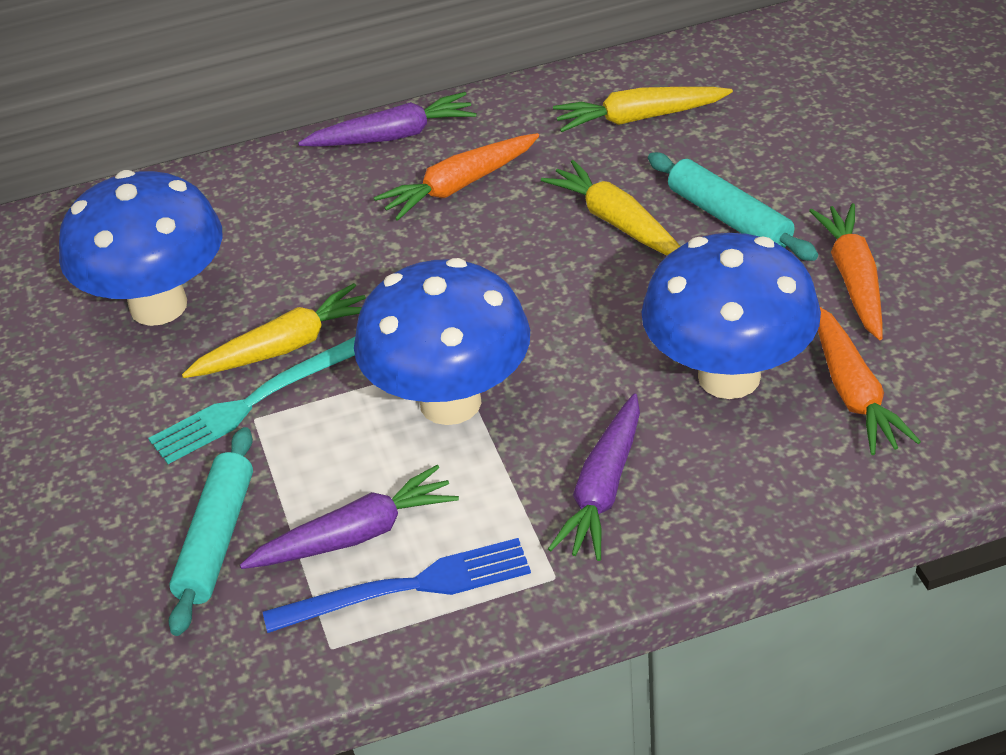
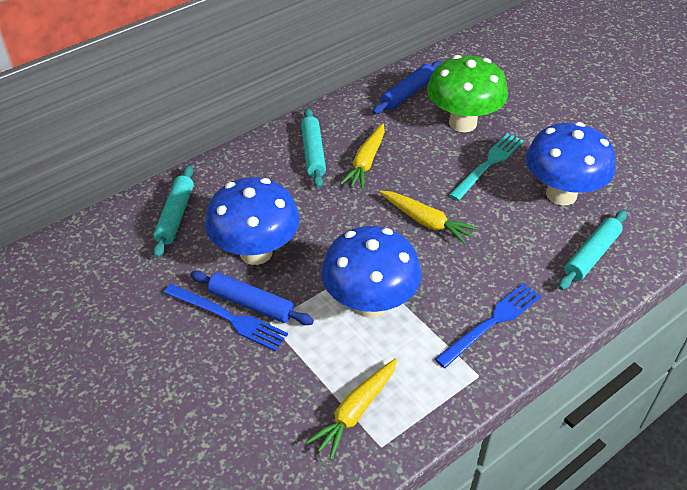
blue fork: 1 -> 2
blue rolling pin: 0 -> 2
green mushroom: 0 -> 1
orange carrot: 3 -> 0
purple carrot: 3 -> 0
turquoise rolling pin: 2 -> 3

